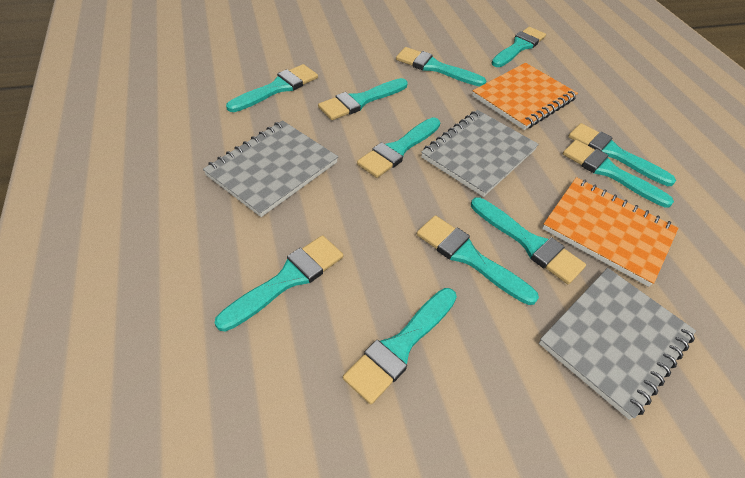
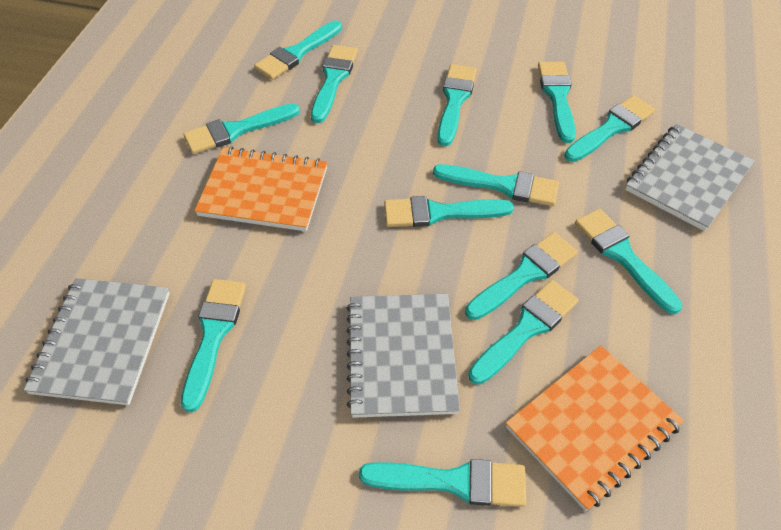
turquoise brush: 11 -> 13

